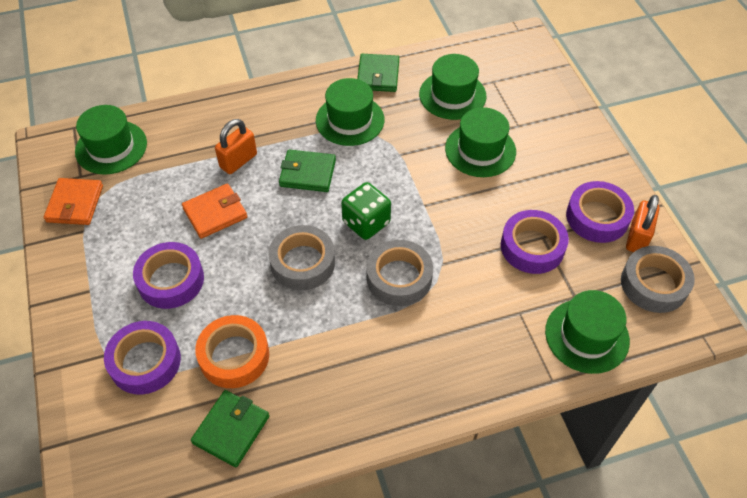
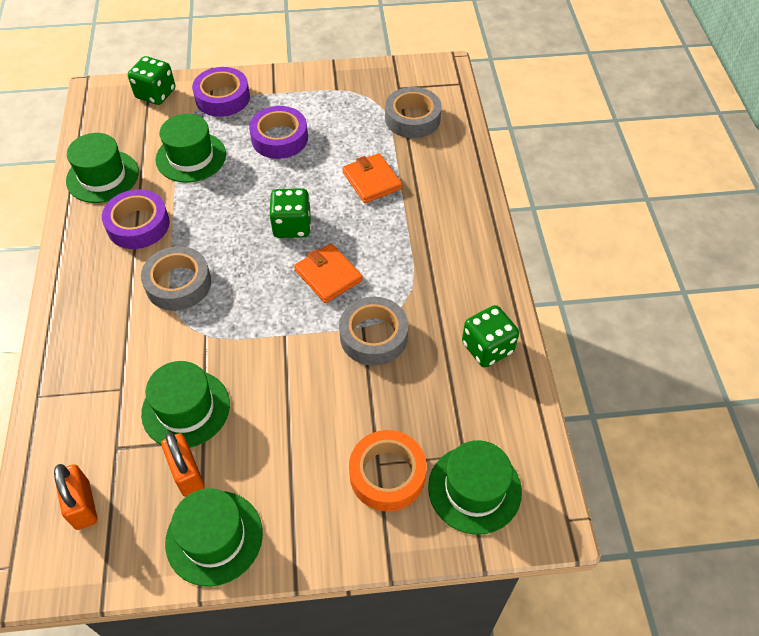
green dice: 1 -> 3
green wallet: 3 -> 0
purple tape: 4 -> 3

